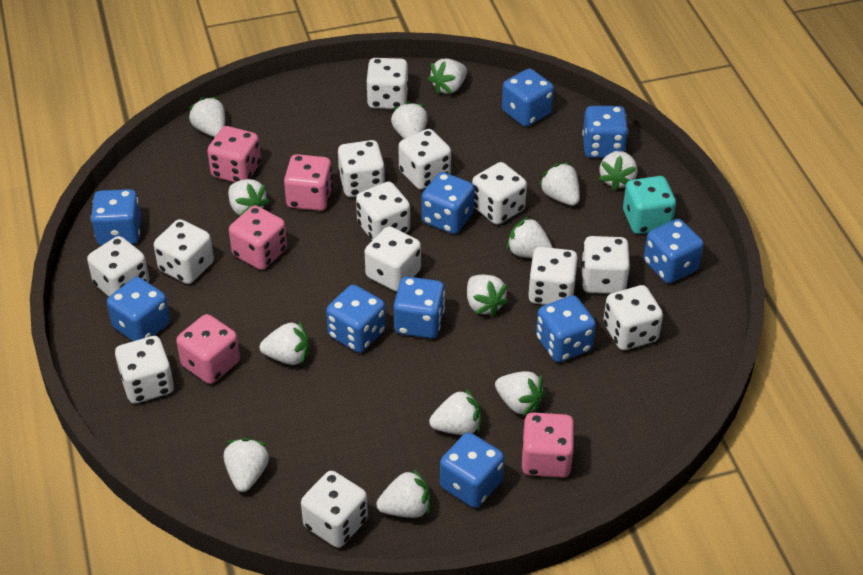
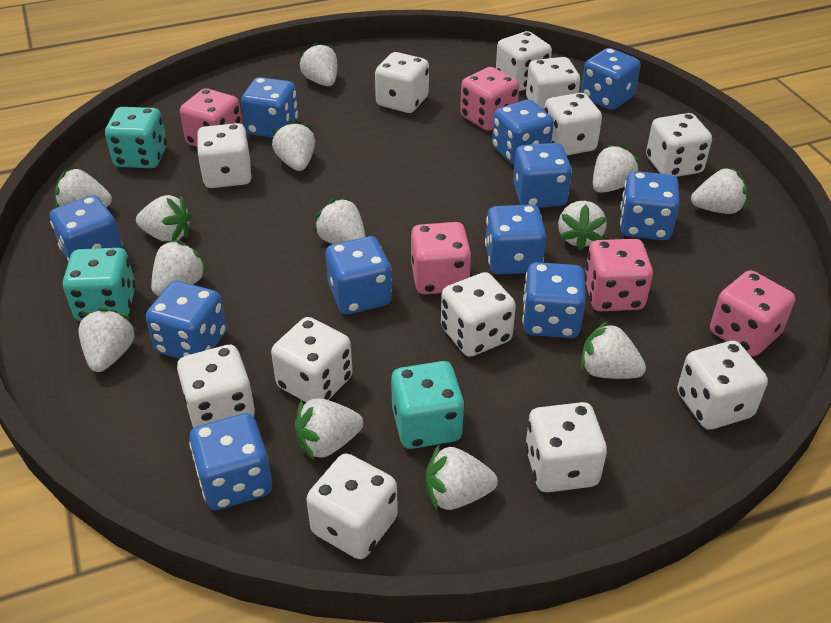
blue dice: 10 -> 11
turquoise dice: 1 -> 3
white dice: 13 -> 12

